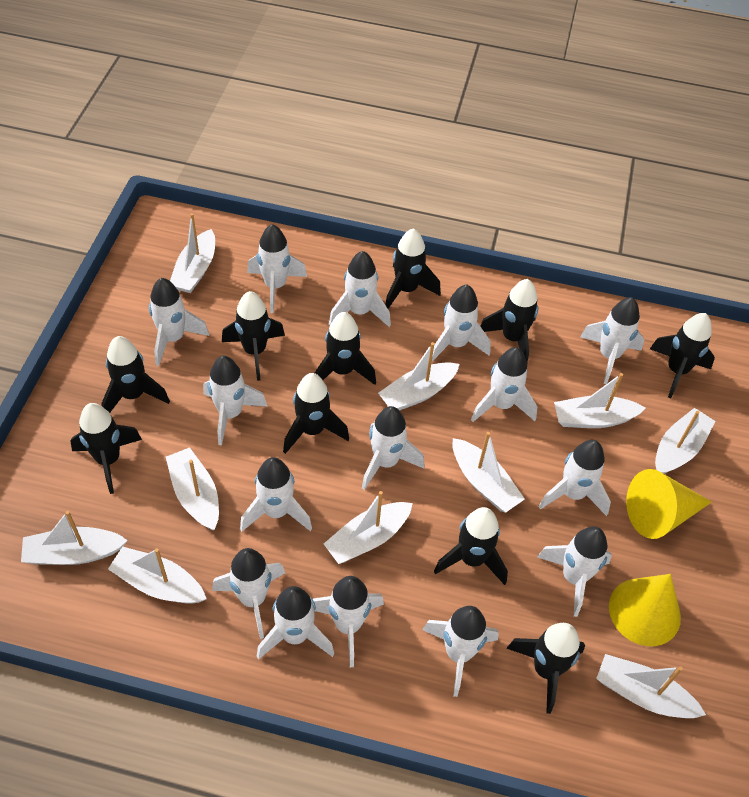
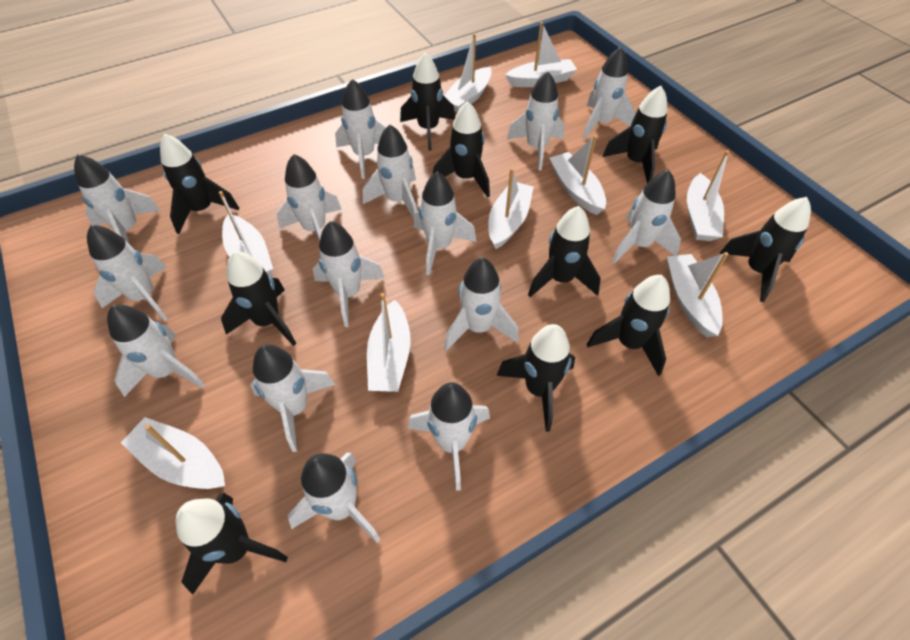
white boat: 10 -> 9
yellow cone: 2 -> 0

